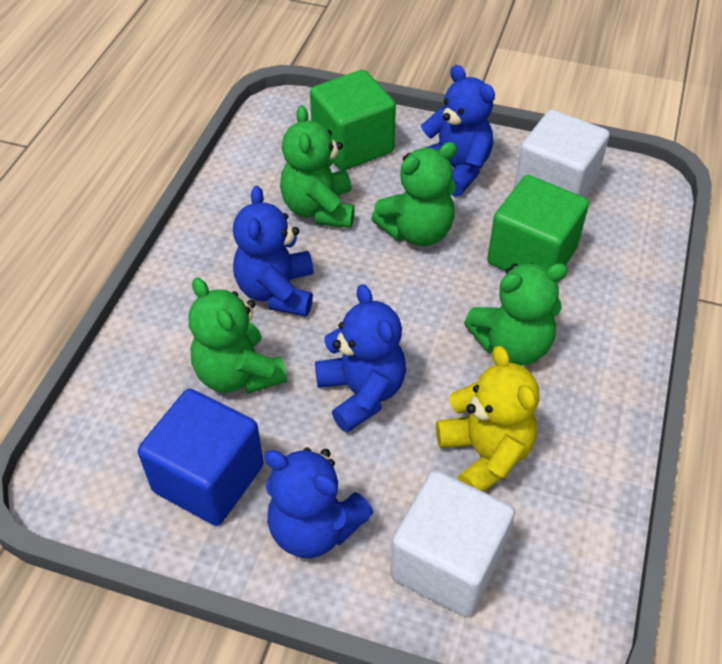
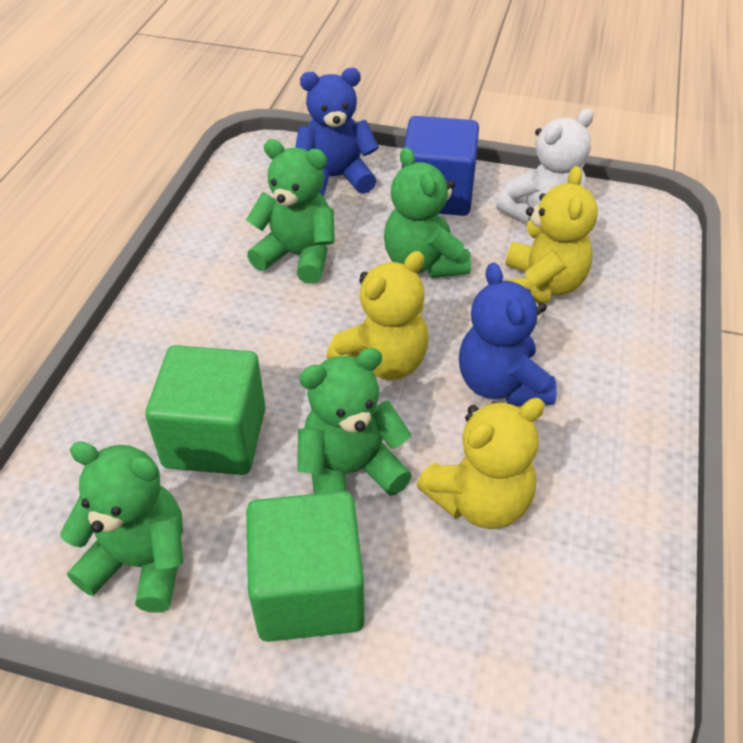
blue teddy bear: 4 -> 2
white cube: 2 -> 0
white teddy bear: 0 -> 1
yellow teddy bear: 1 -> 3

